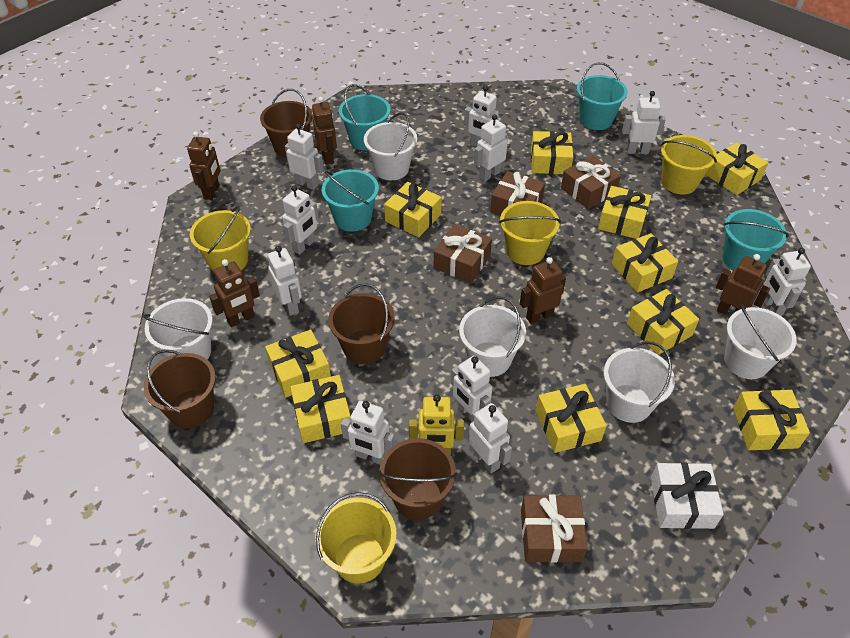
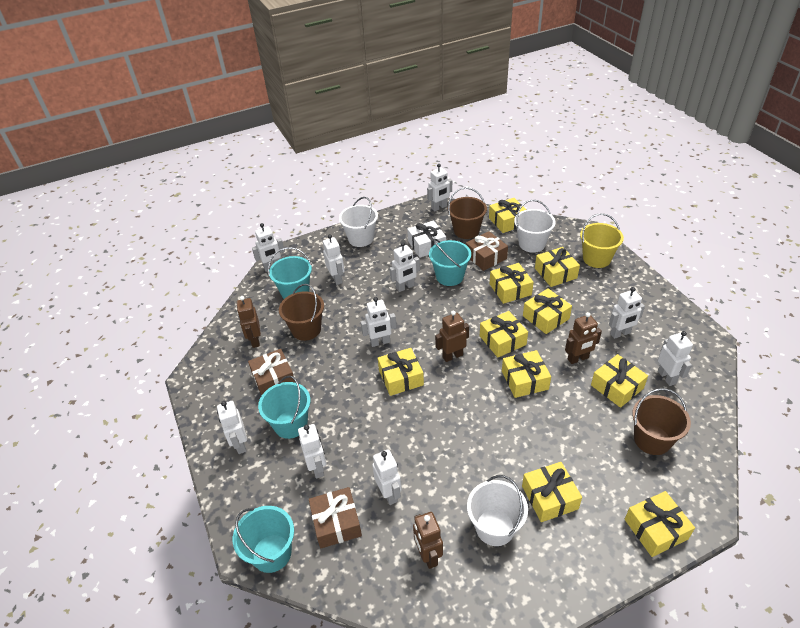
brown bucket: 4 -> 3
brown gift: 4 -> 3
brown robot: 5 -> 4
white bucket: 5 -> 3
yellow bucket: 4 -> 1
yellow robot: 1 -> 0

